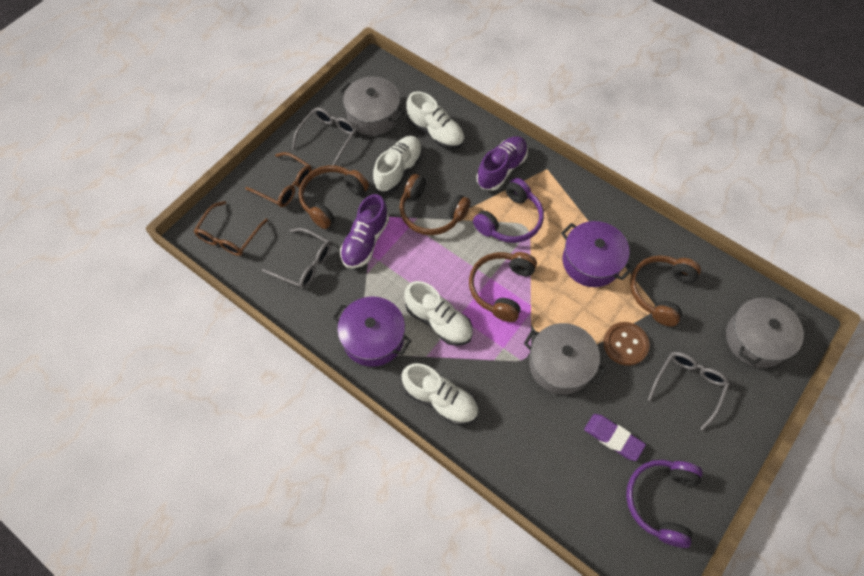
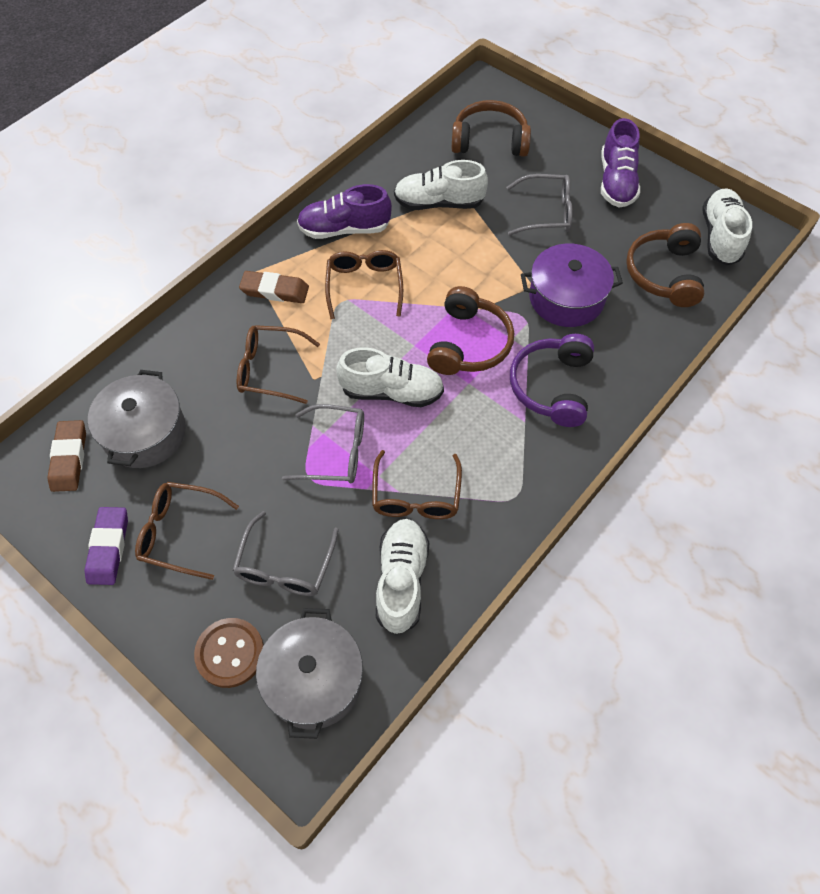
brown eraser: 0 -> 2
brown glasses: 2 -> 4
brown headphones: 4 -> 3
grey pot: 3 -> 2
purple headphones: 2 -> 1
purple pot: 2 -> 1

